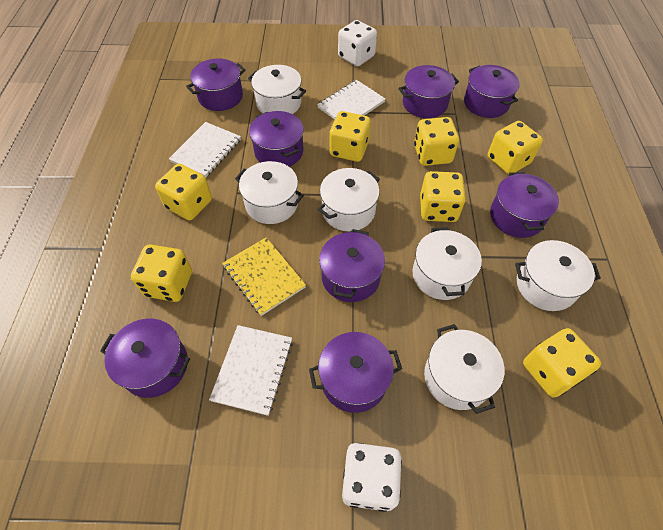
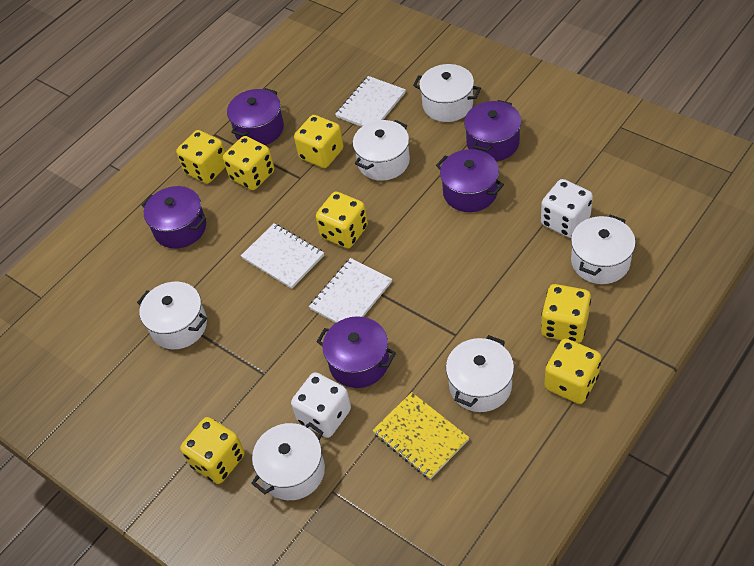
purple pot: 8 -> 5

